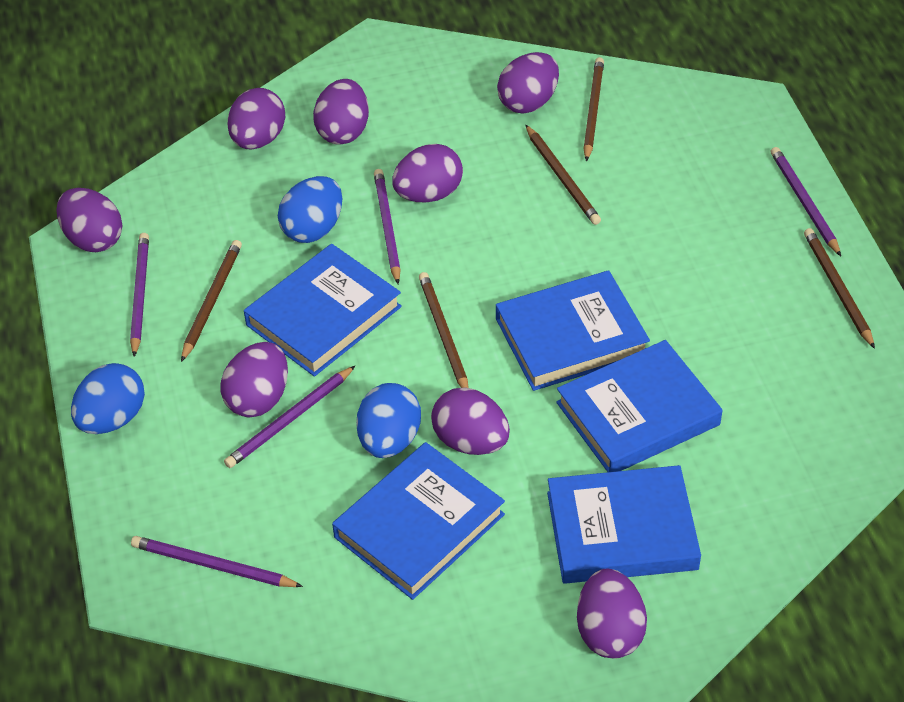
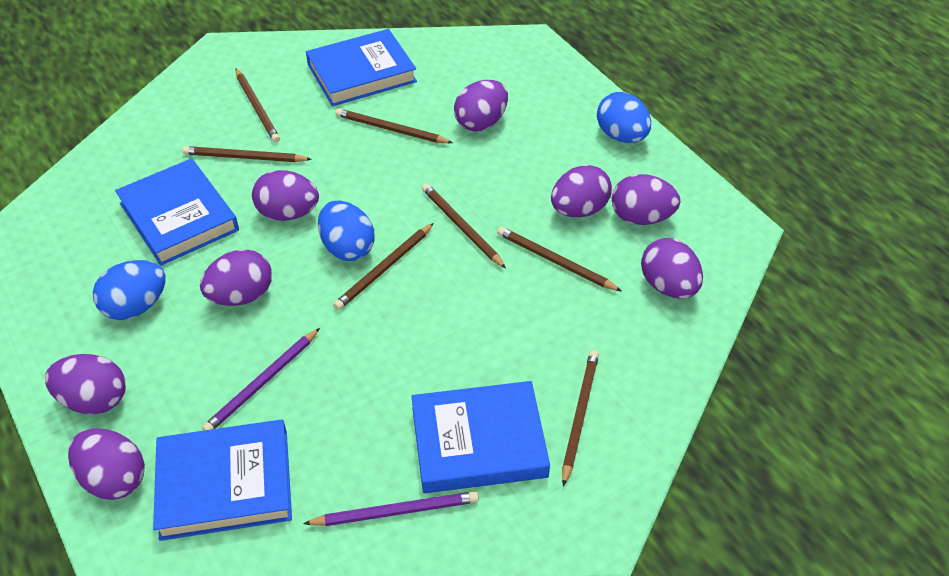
blue book: 5 -> 4
brown pencil: 5 -> 7
purple pencil: 5 -> 2

